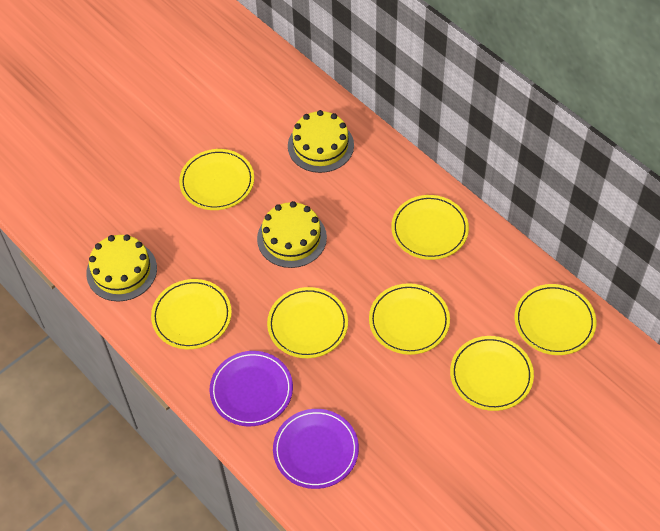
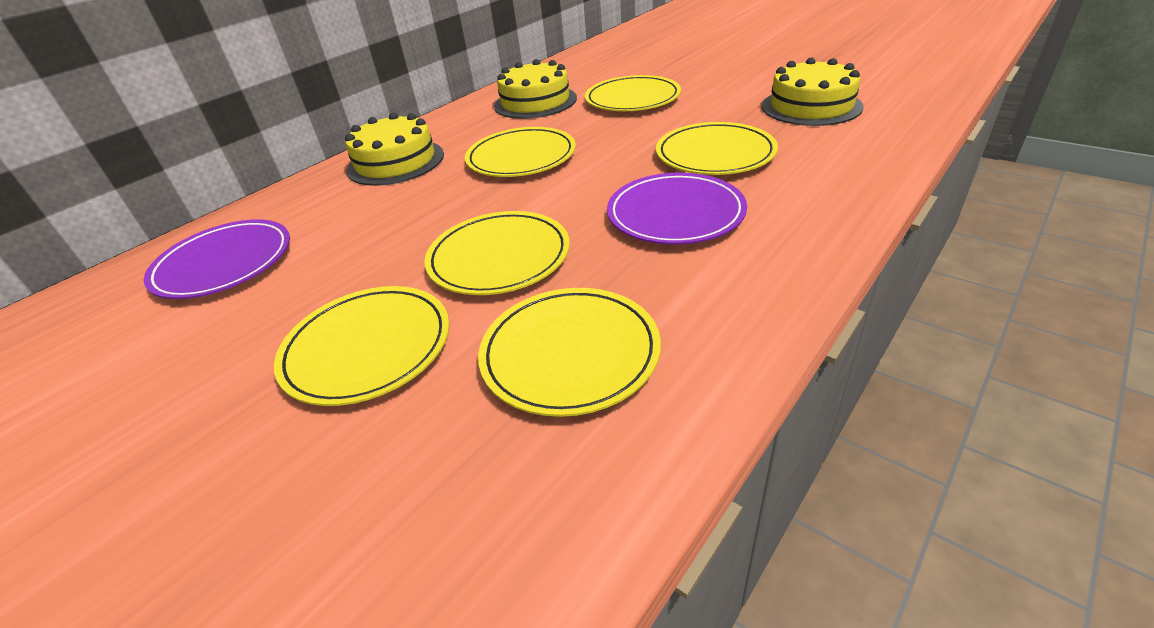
yellow plate: 7 -> 6

